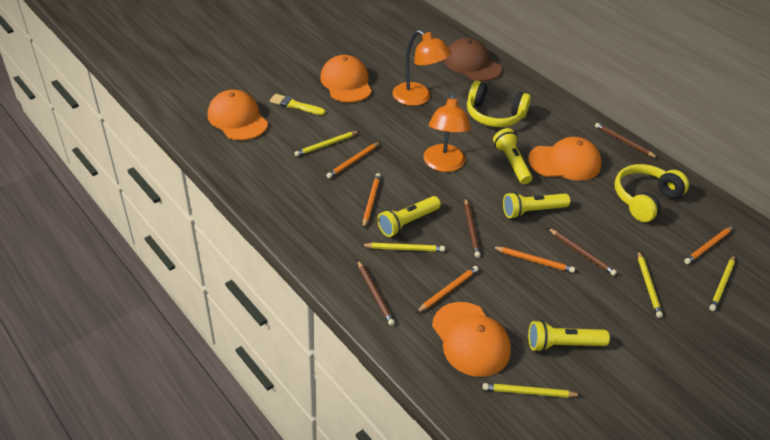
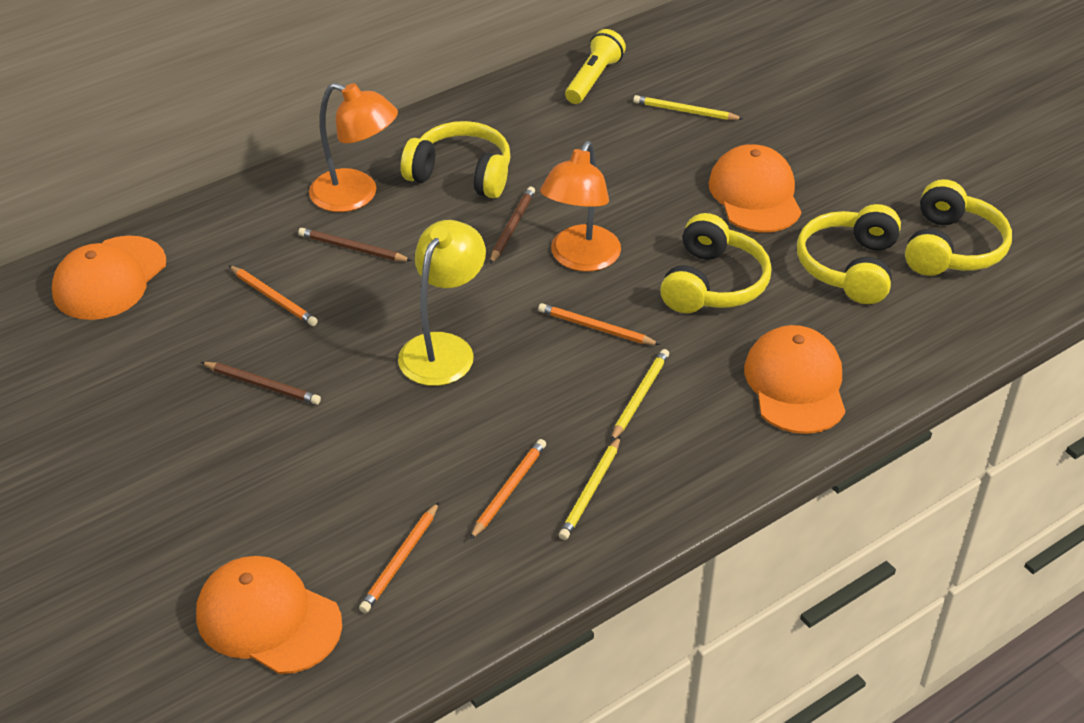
brown cap: 1 -> 0
brown pencil: 4 -> 3
orange pencil: 5 -> 4
yellow brush: 1 -> 0
yellow flashlight: 4 -> 1
yellow headphones: 2 -> 4
yellow lamp: 0 -> 1
yellow pencil: 5 -> 3

